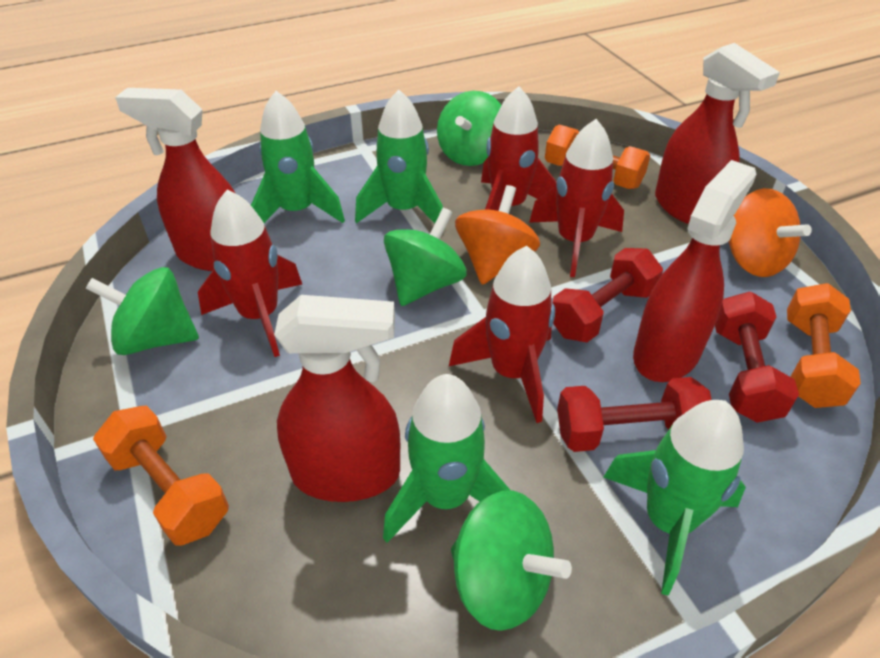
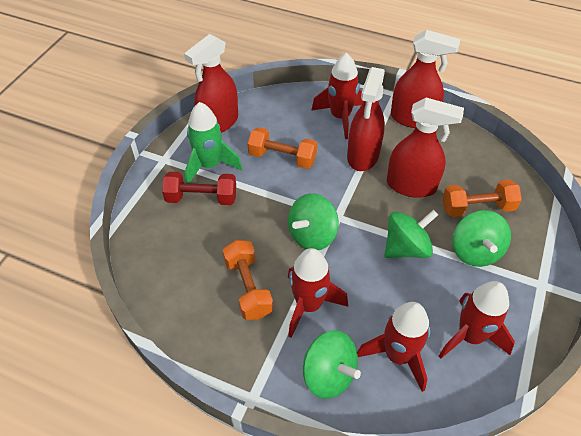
green rocket: 4 -> 1
orange spinning top: 2 -> 0
red dumbbell: 3 -> 1

